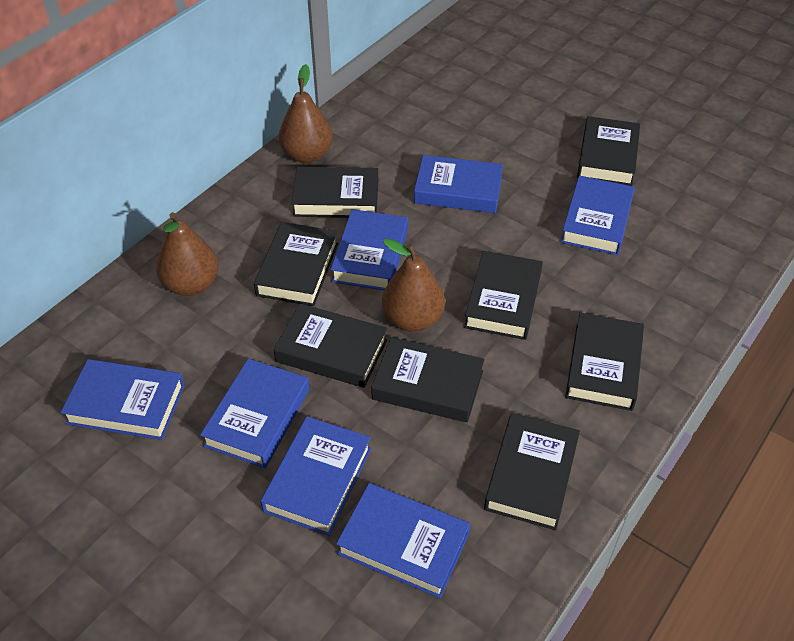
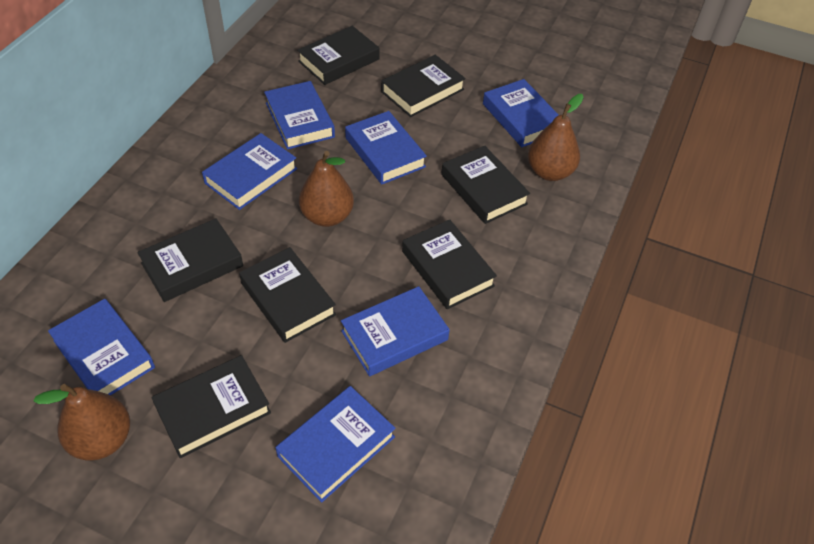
black book: 8 -> 7

